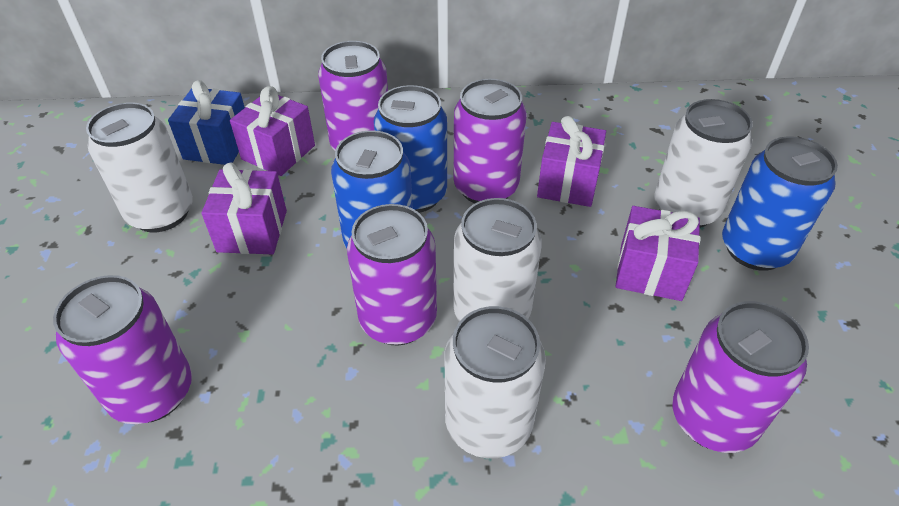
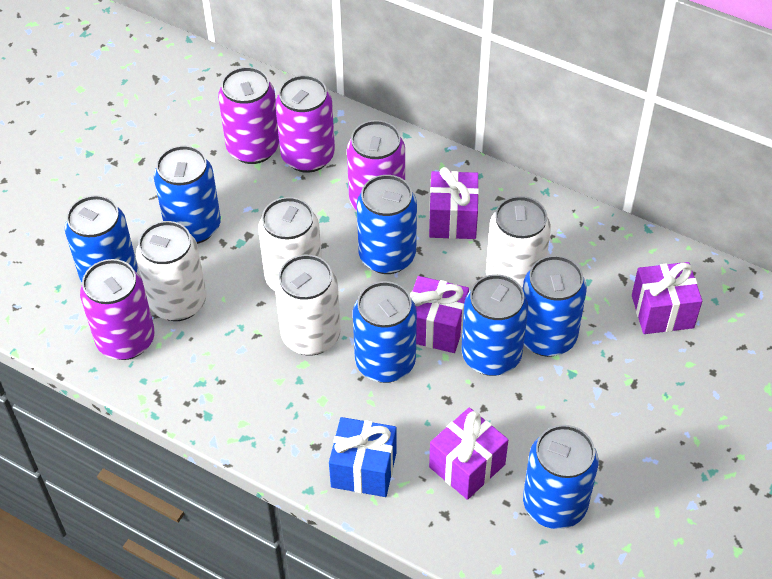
blue can: 3 -> 7
purple can: 5 -> 4

